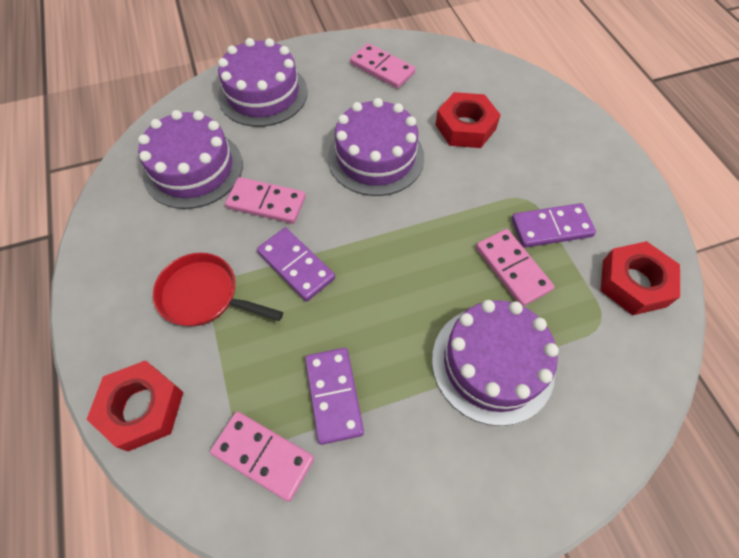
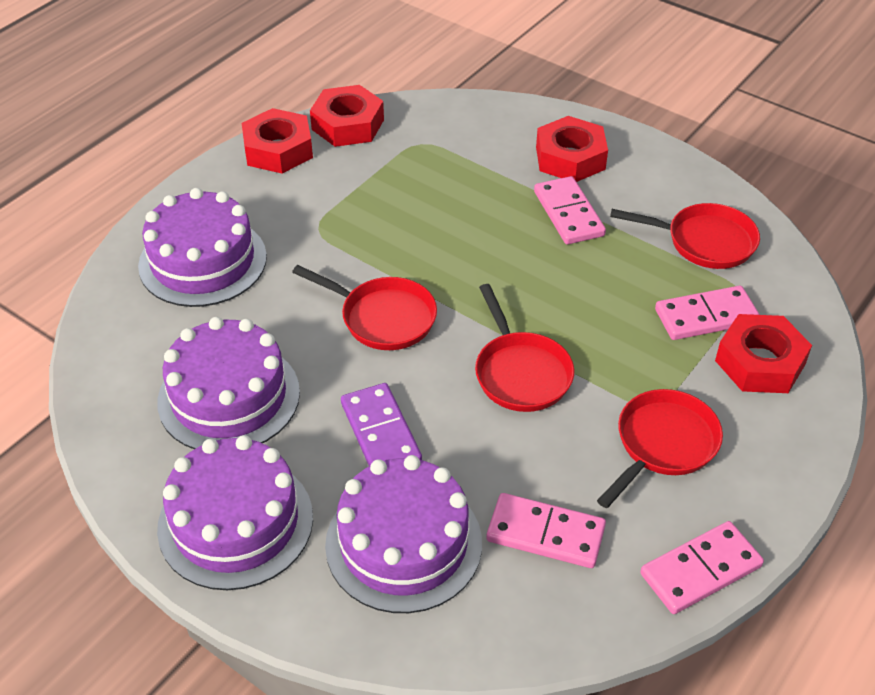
purple domino: 3 -> 1
red nut: 3 -> 4
red pan: 1 -> 4

